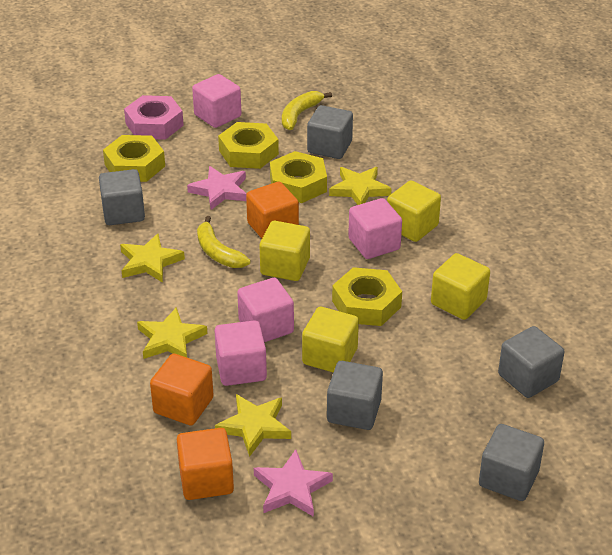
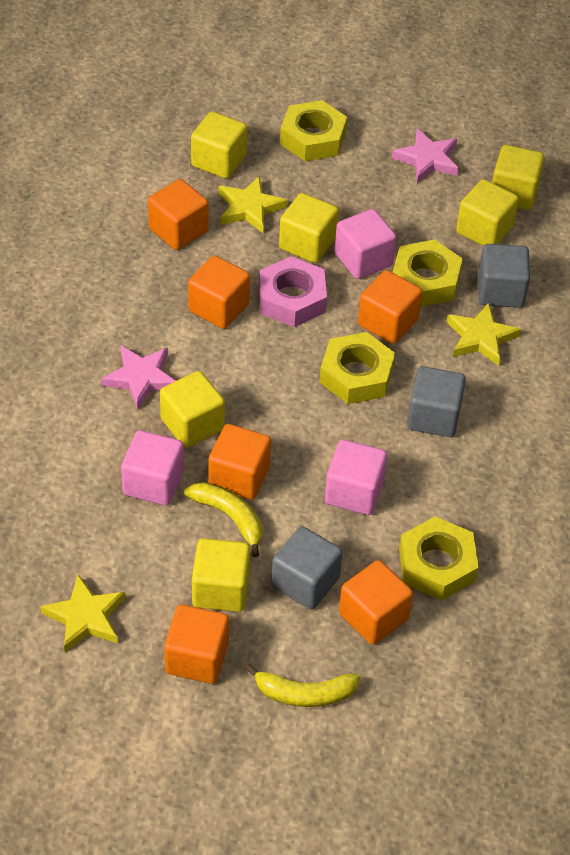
grey cube: 5 -> 3
orange cube: 3 -> 6
pink cube: 4 -> 3
yellow cube: 4 -> 6
yellow star: 4 -> 3

